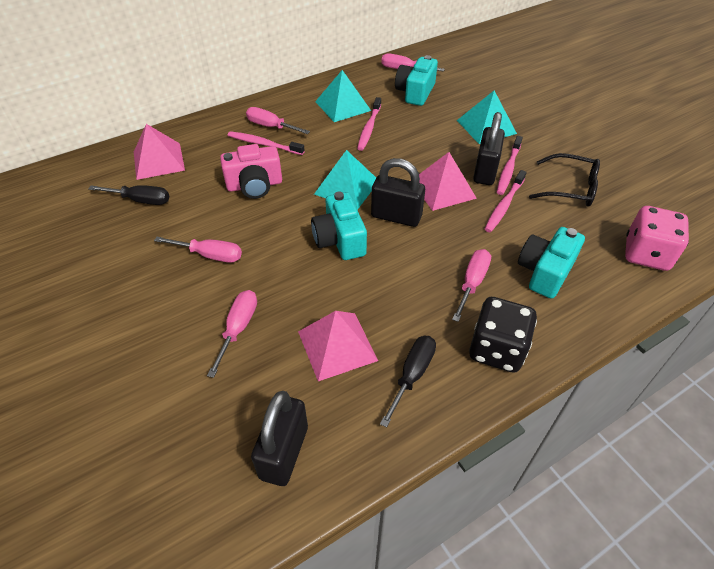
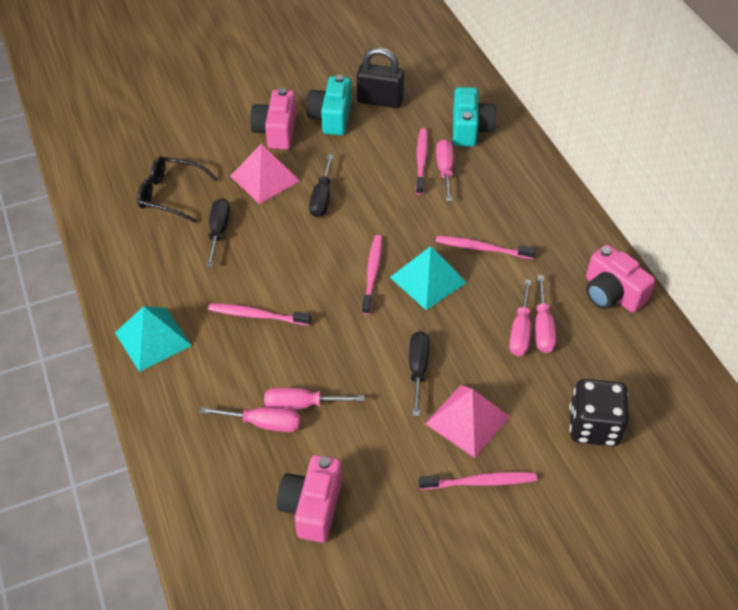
black padlock: 3 -> 1
black screwdriver: 2 -> 3
pink camera: 1 -> 3
pink dice: 1 -> 0
pink pyramid: 3 -> 2
pink toothbrush: 4 -> 5
turquoise camera: 3 -> 2
turquoise pyramid: 3 -> 2

